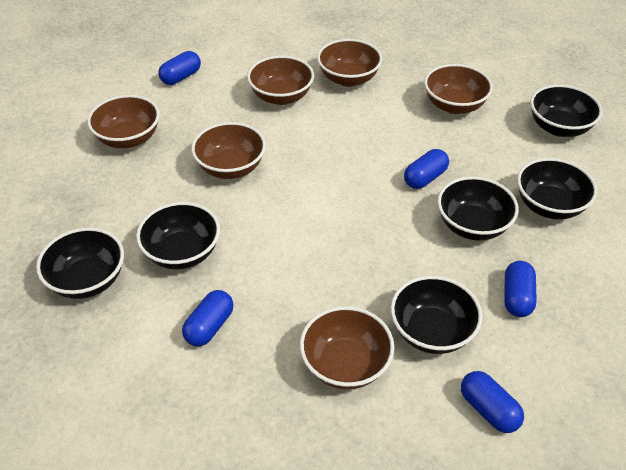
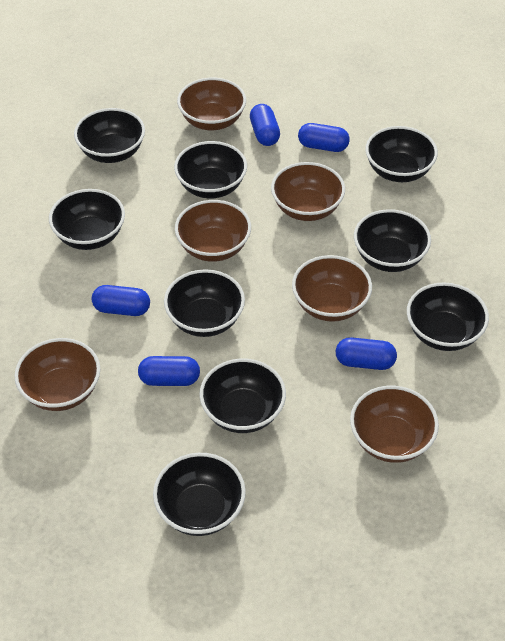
black bowl: 6 -> 9

